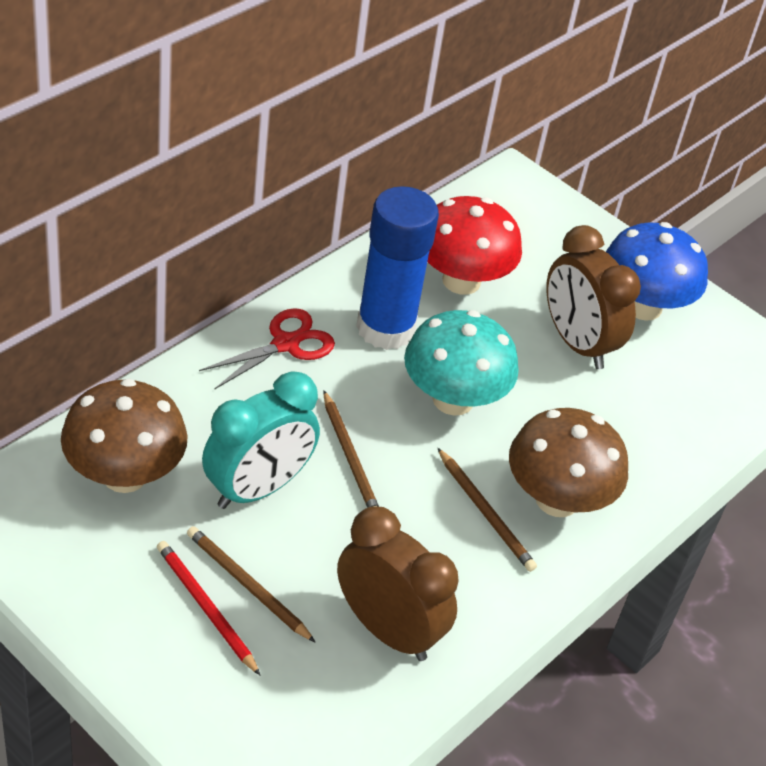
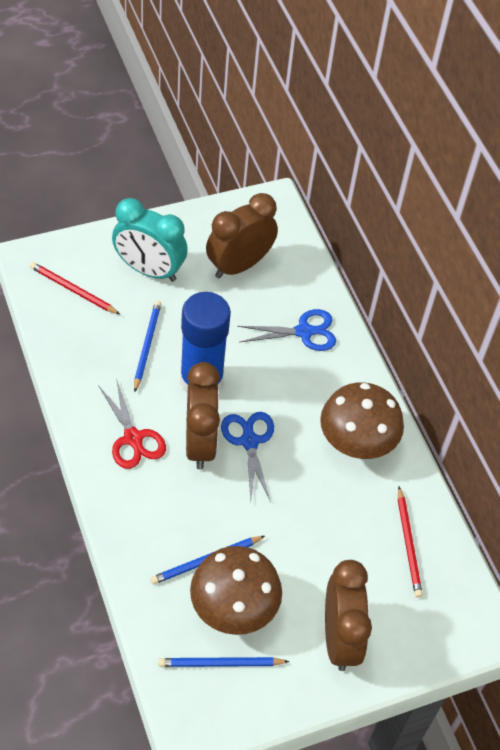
blue mushroom: 1 -> 0
blue pencil: 0 -> 3
blue scissors: 0 -> 2
brown clock: 2 -> 3
brown pencil: 3 -> 0
red mushroom: 1 -> 0
red pencil: 1 -> 2
turquoise mushroom: 1 -> 0

